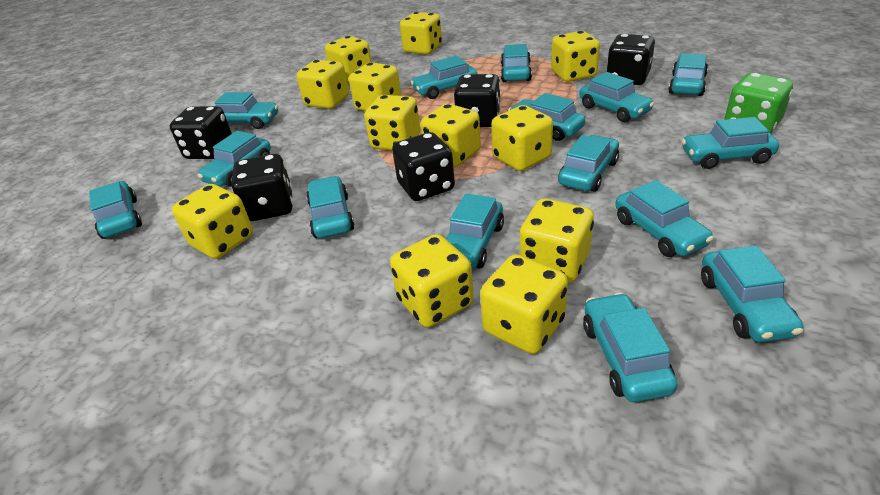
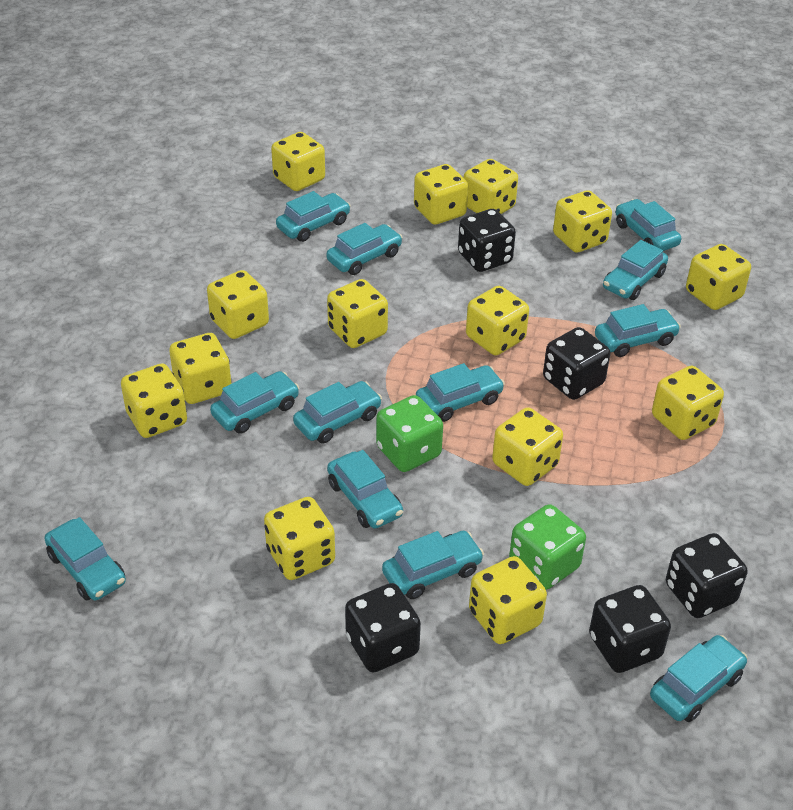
green dice: 1 -> 2
turquoise car: 15 -> 12
yellow dice: 12 -> 14

